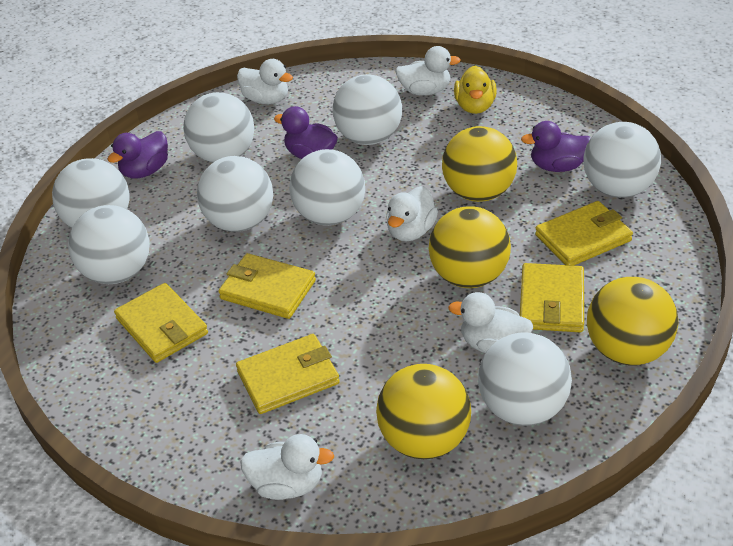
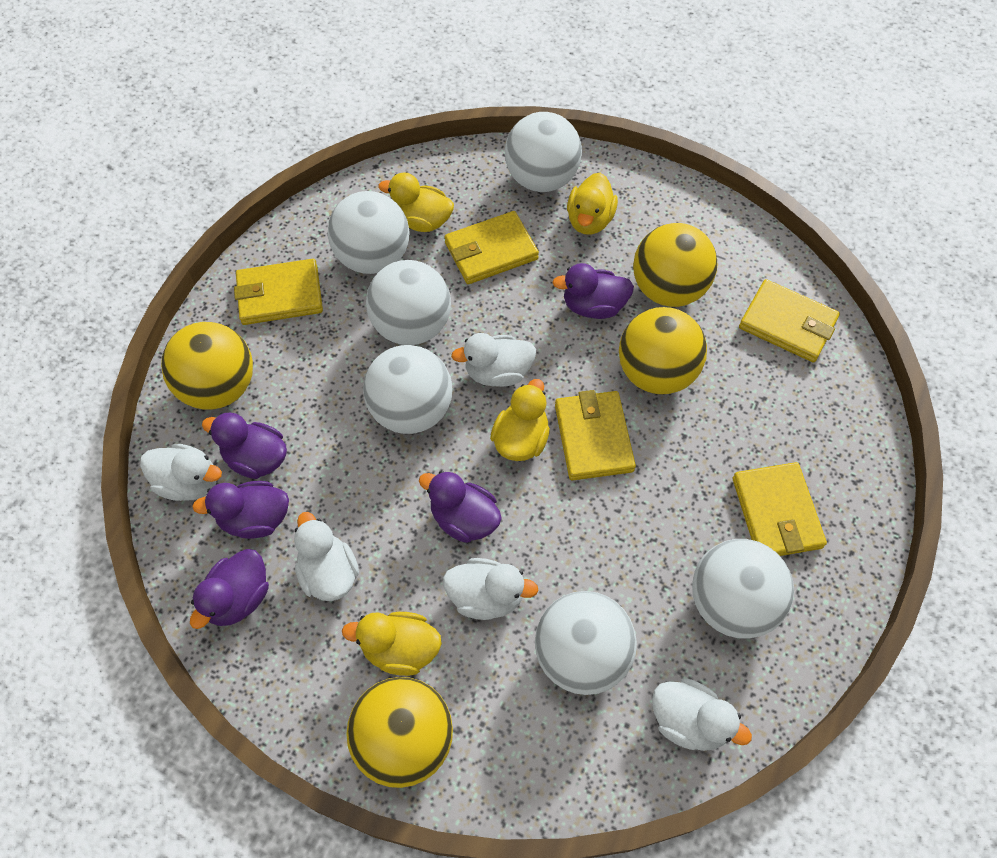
purple duck: 3 -> 5
white ball: 8 -> 6
yellow duck: 1 -> 4

